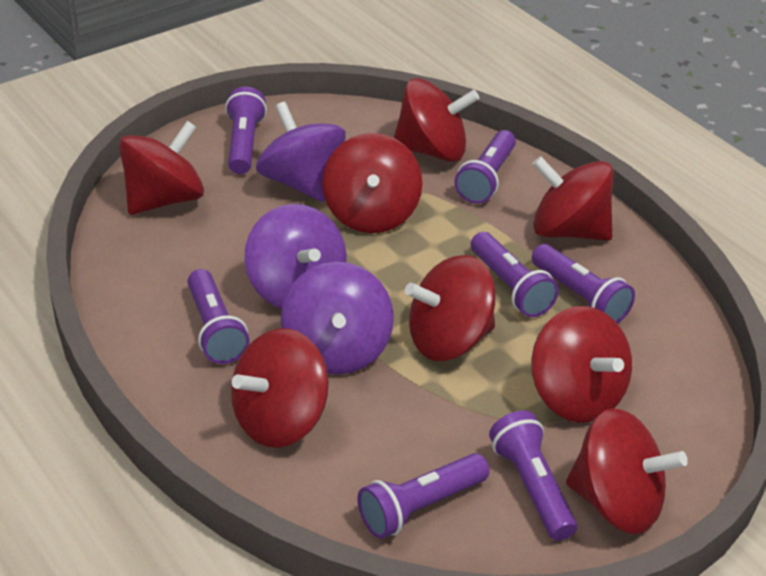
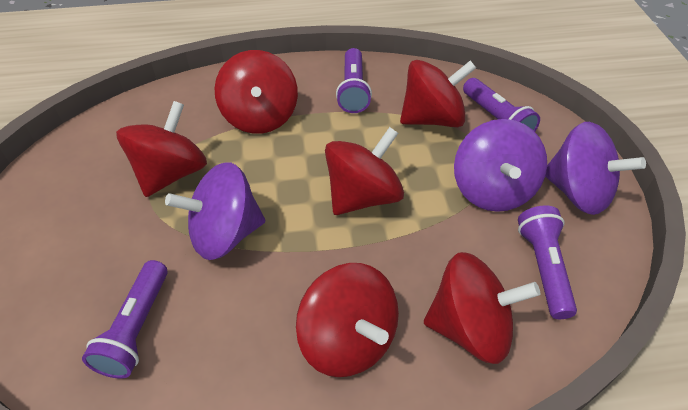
purple flashlight: 7 -> 4
red spinning top: 8 -> 6

